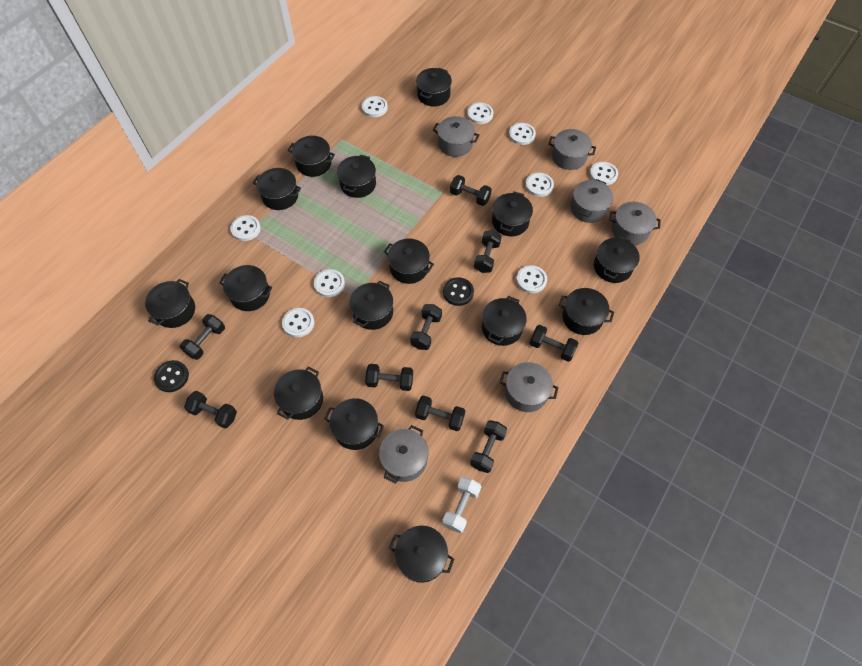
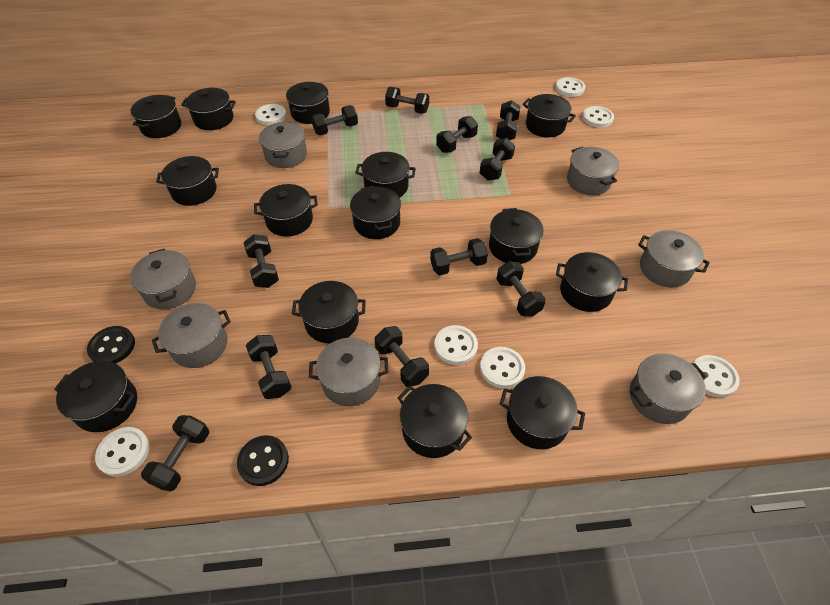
black dumbbell: 9 -> 11
black pot: 15 -> 14
grey pot: 6 -> 7
white button: 9 -> 7
white dumbbell: 1 -> 0

